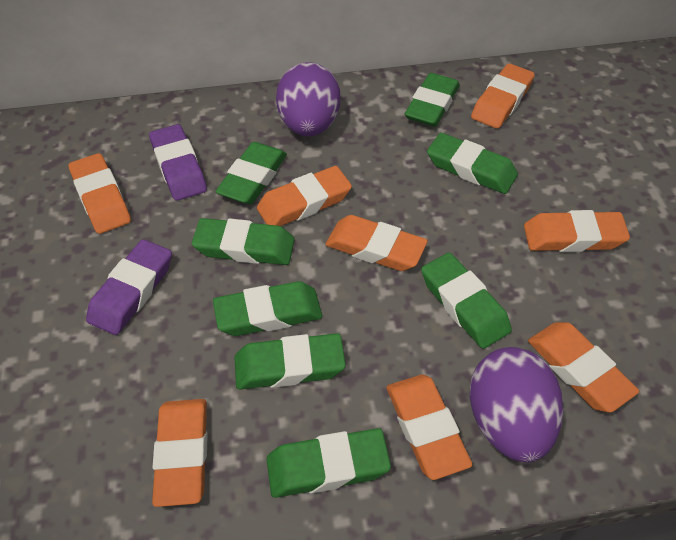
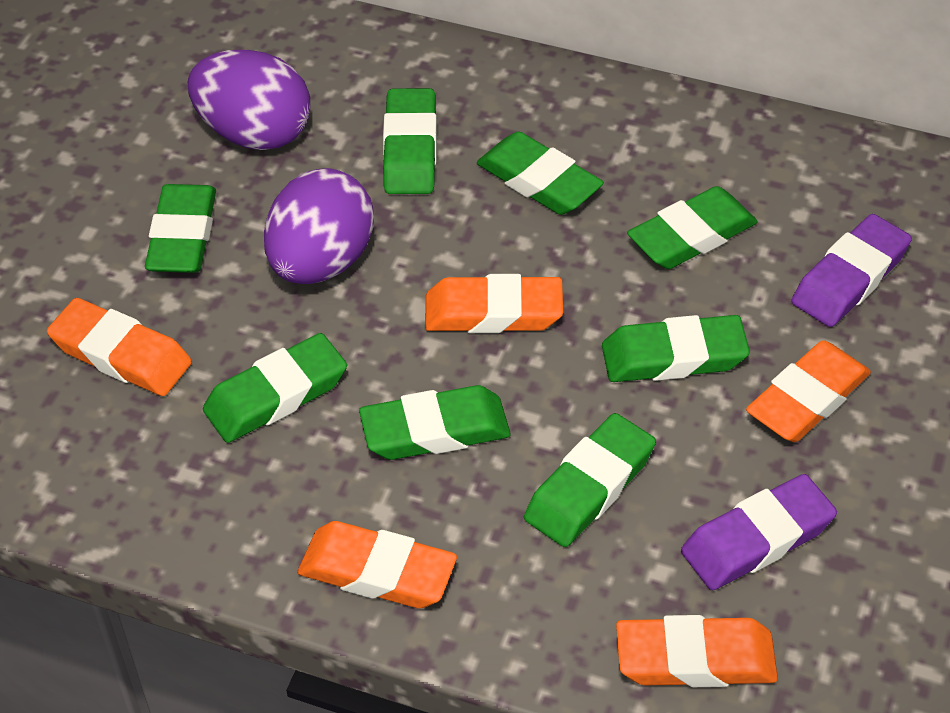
orange eraser: 8 -> 5

